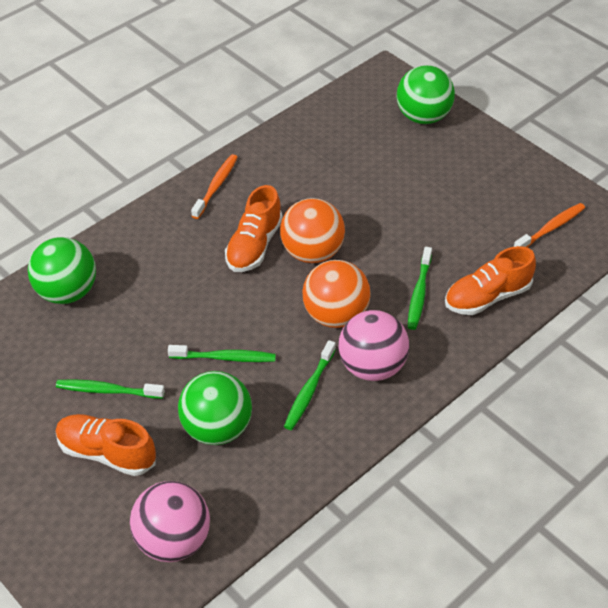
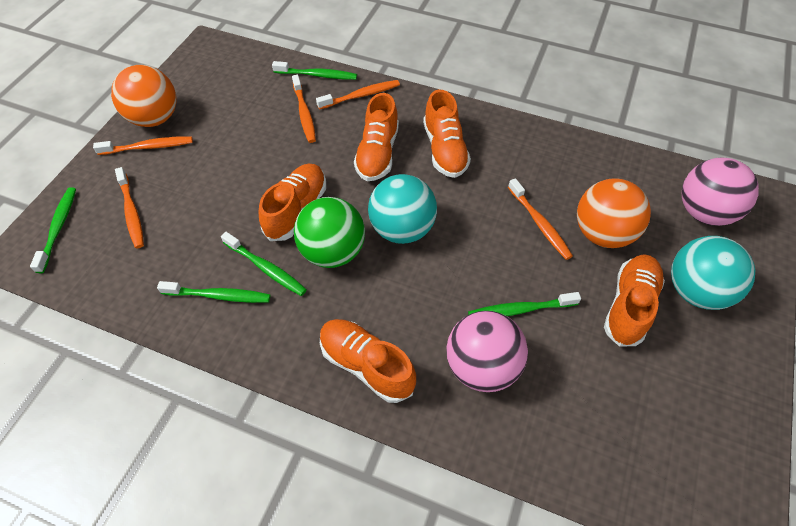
green ball: 3 -> 1
green toothbrush: 4 -> 5
orange shoe: 3 -> 5
orange toothbrush: 2 -> 5
turquoise ball: 0 -> 2

